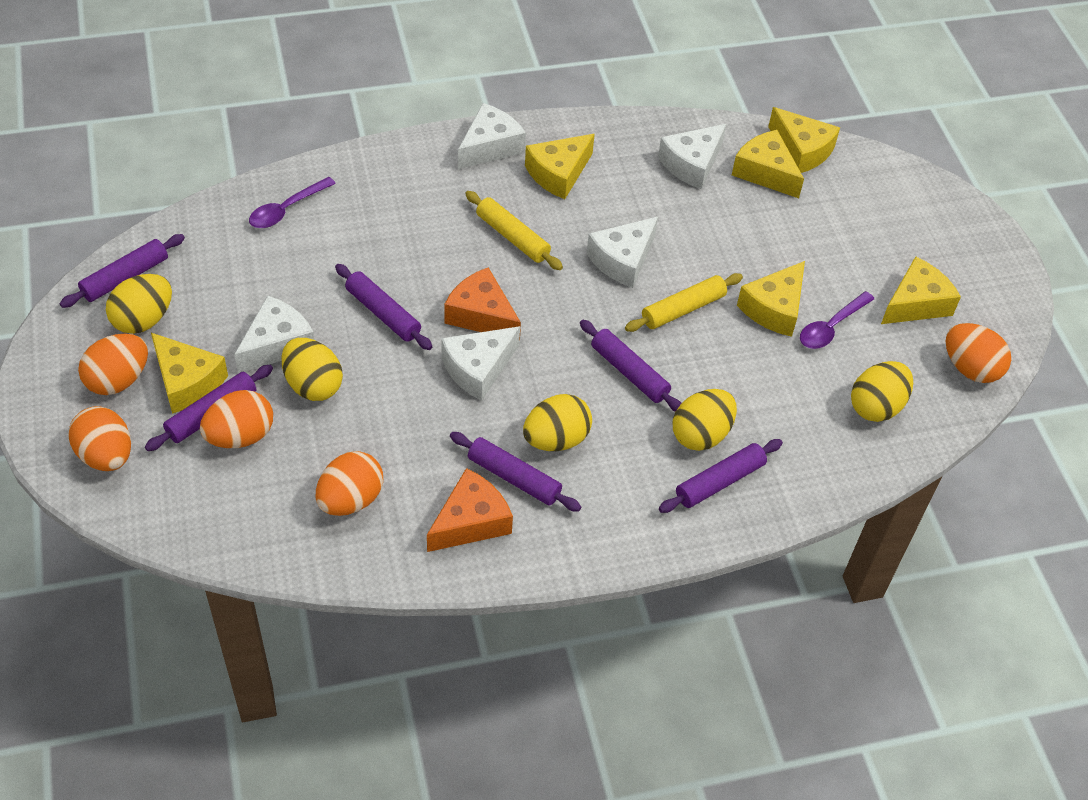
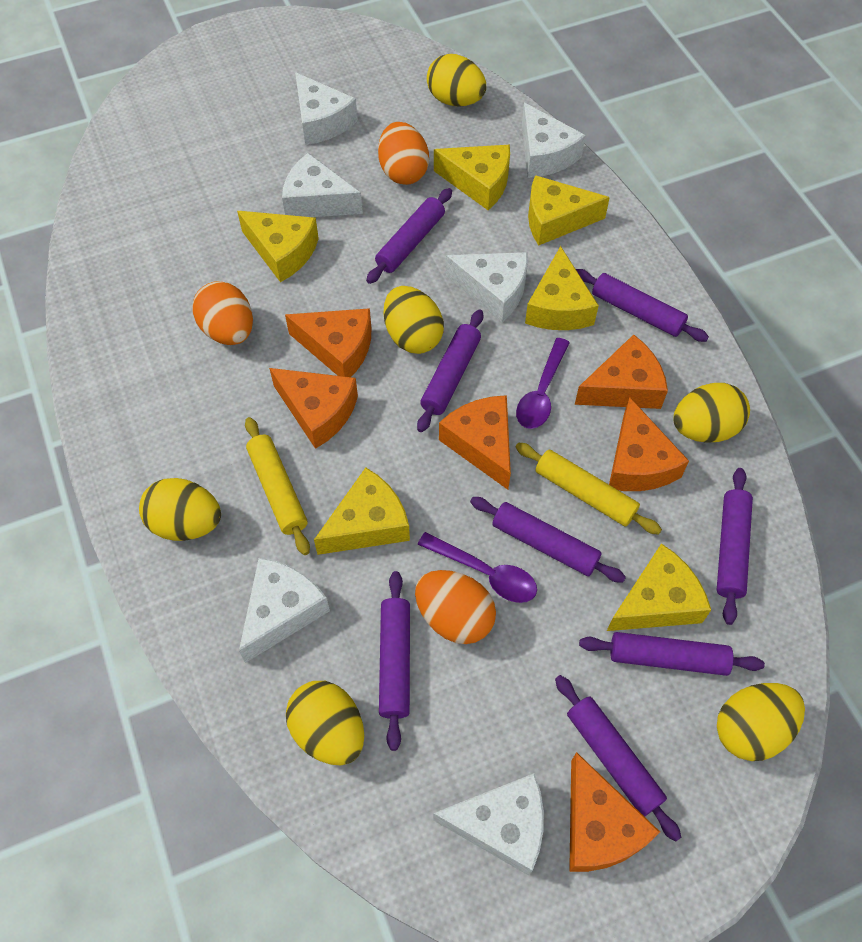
orange cheese: 2 -> 6
orange egg: 5 -> 3
purple rolling pin: 6 -> 8
white cheese: 5 -> 6
yellow egg: 5 -> 6

